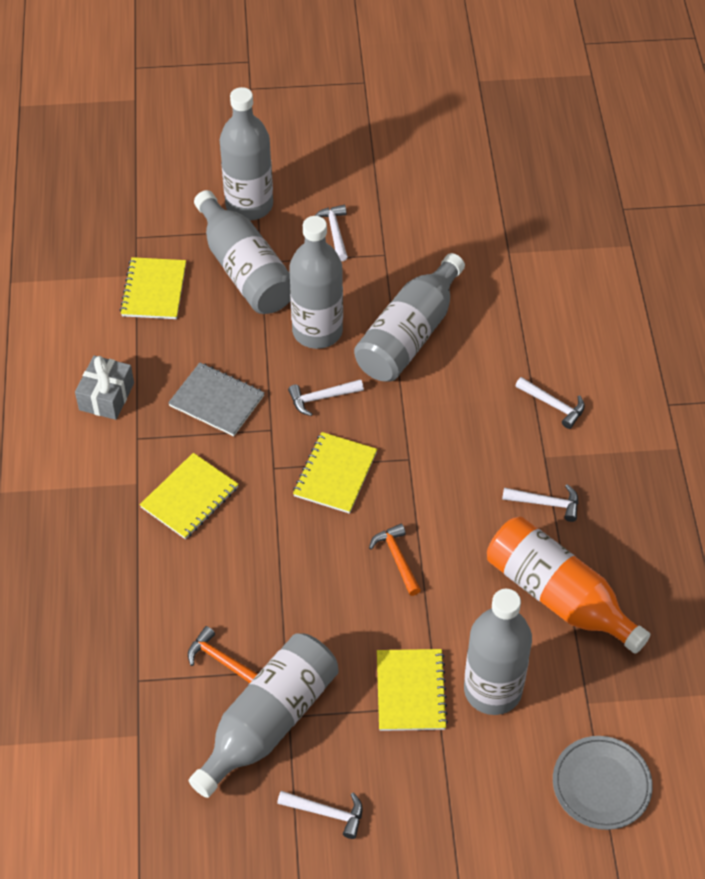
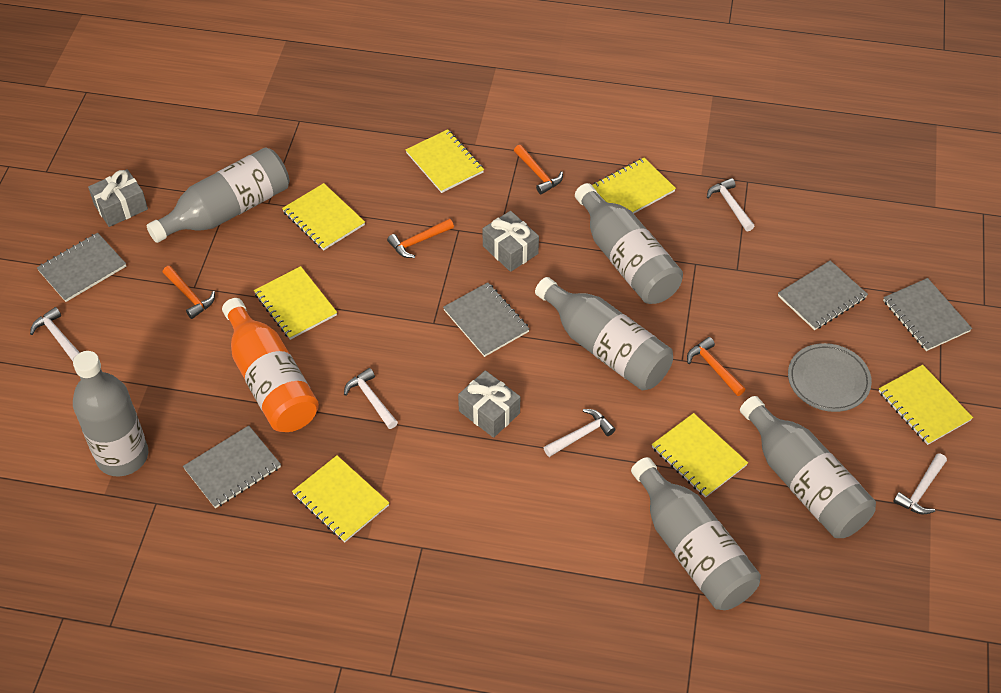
grey gift: 1 -> 3
grey notebook: 1 -> 5
orange hammer: 2 -> 4
yellow notebook: 4 -> 7

